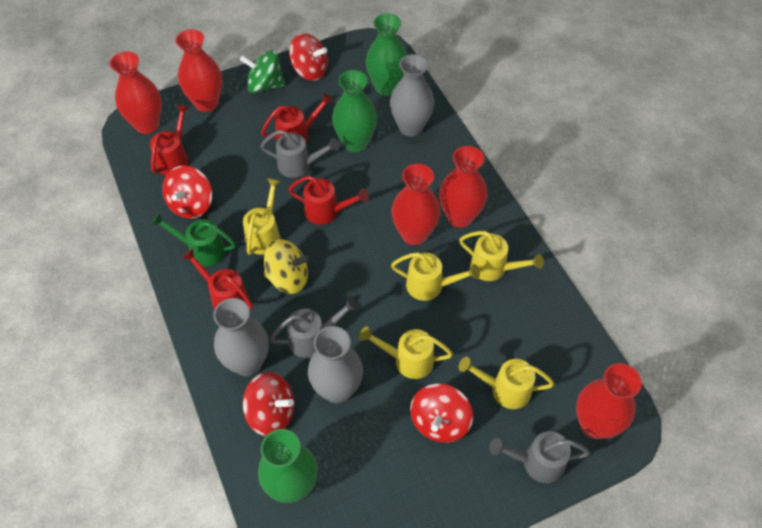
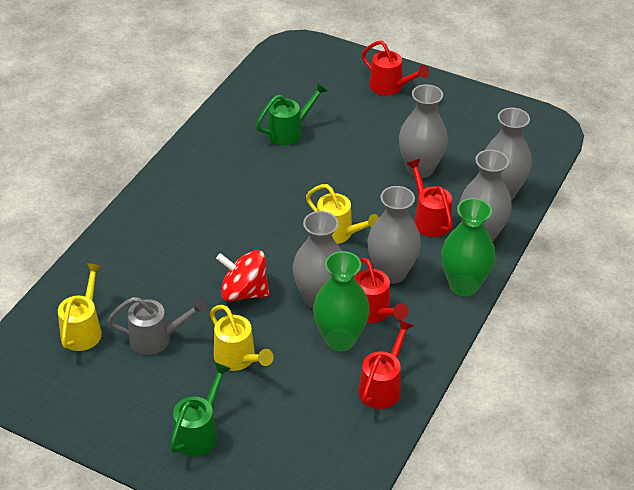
green spinning top: 1 -> 0
green vase: 3 -> 2
green watering can: 1 -> 2
grey vase: 3 -> 5
grey watering can: 3 -> 1
red spinning top: 4 -> 1
red vase: 5 -> 0
yellow spinning top: 1 -> 0
yellow watering can: 5 -> 3

